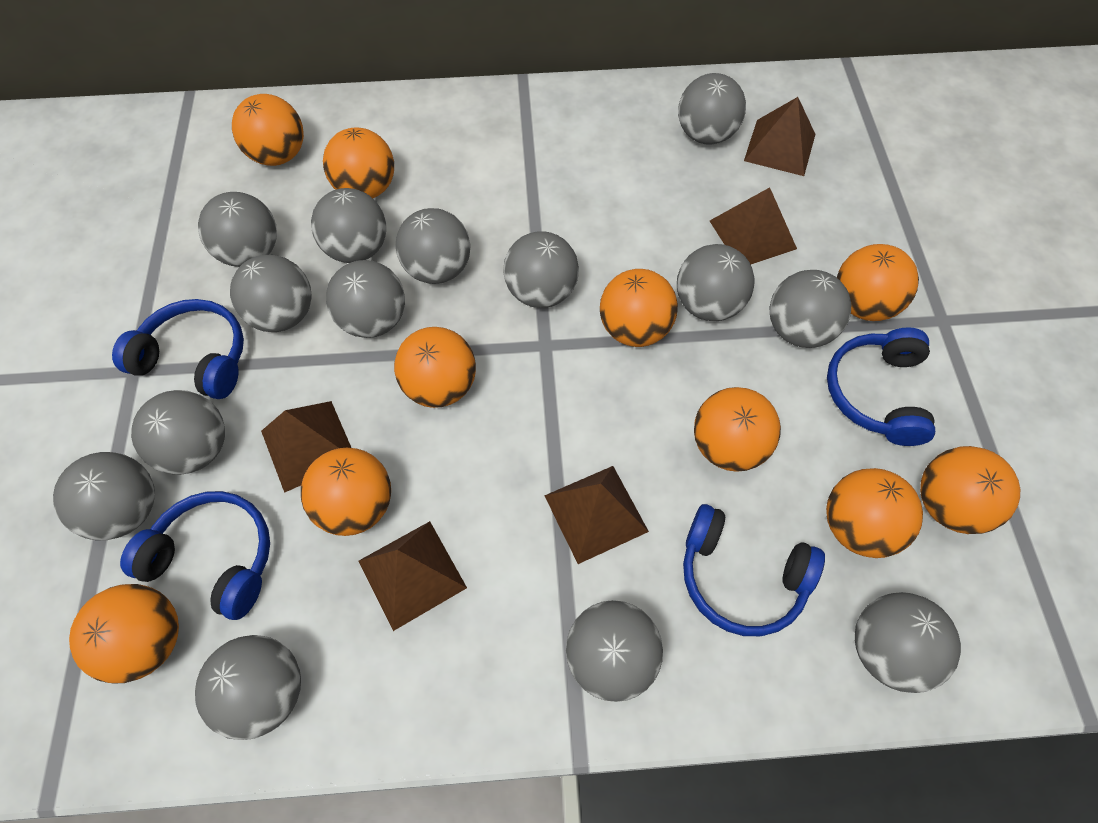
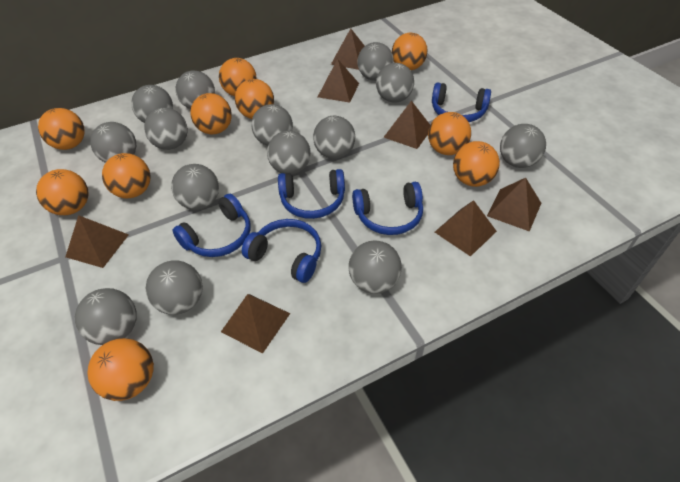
blue headphones: 4 -> 5
brown pyramid: 5 -> 7

